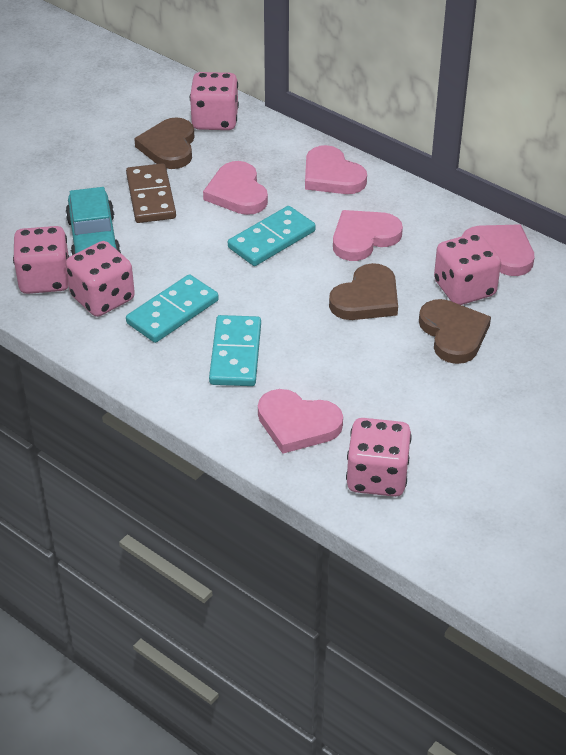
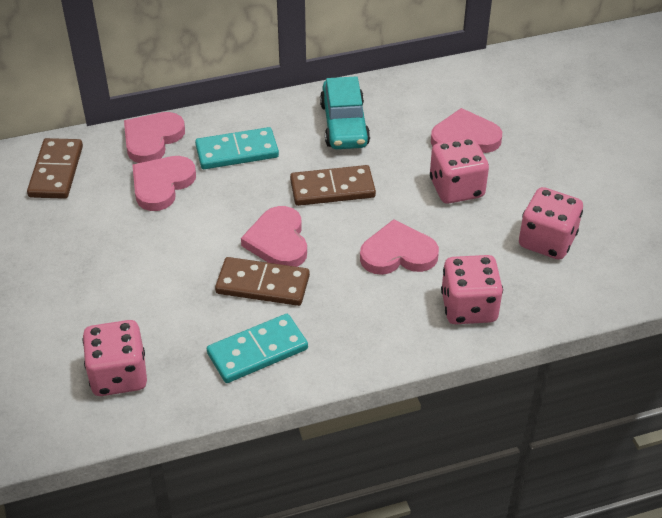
brown domino: 1 -> 3
brown heart: 3 -> 0
pink dice: 5 -> 4
turquoise domino: 3 -> 2

